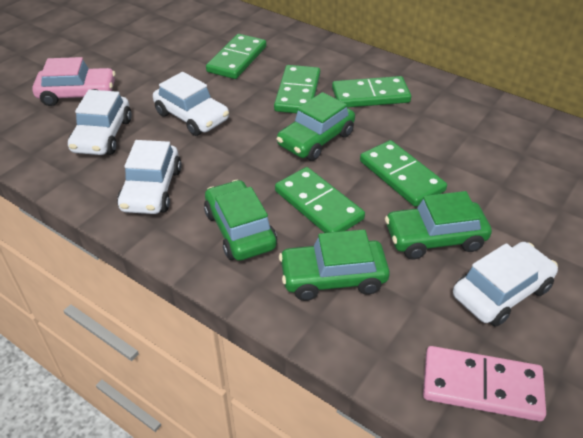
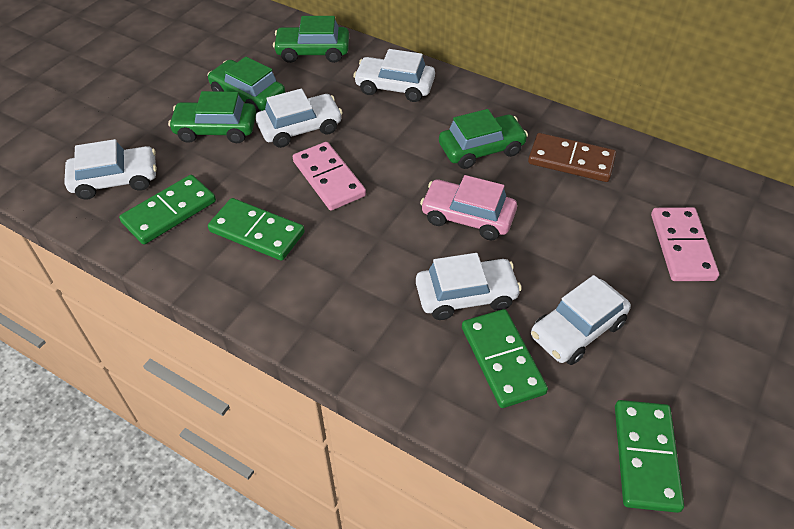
brown domino: 0 -> 1
green domino: 5 -> 4
pink domino: 1 -> 2
white car: 4 -> 5

